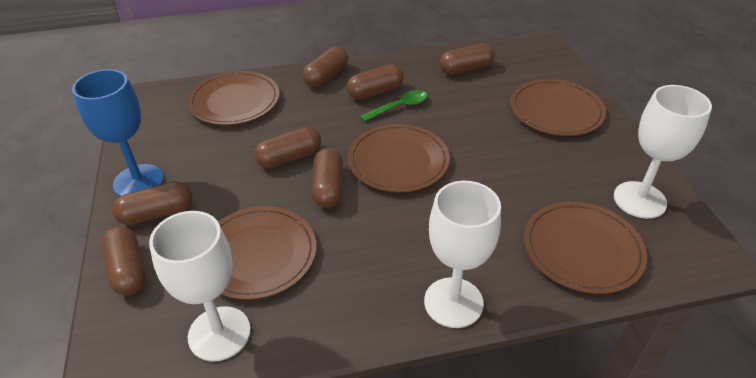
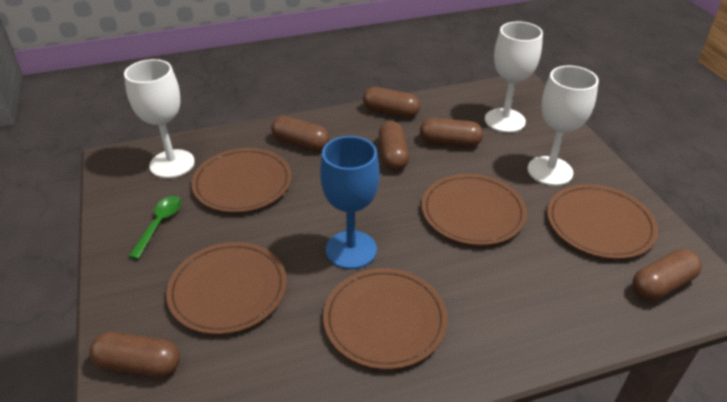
brown capsule: 7 -> 6

